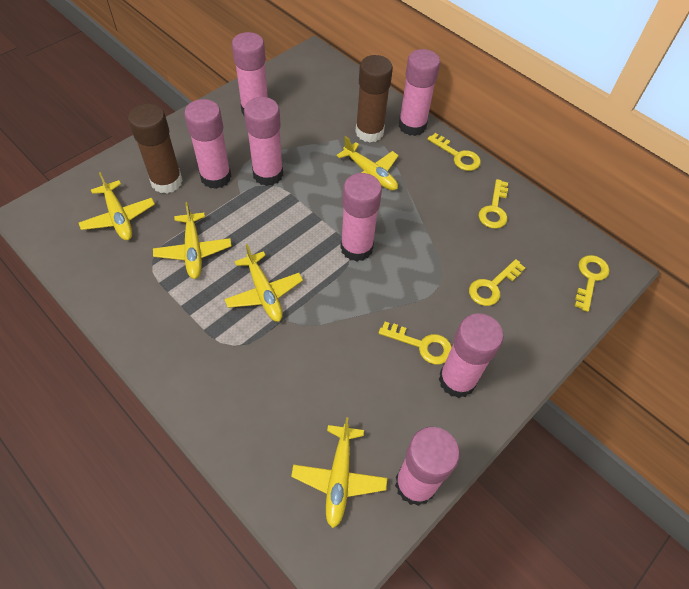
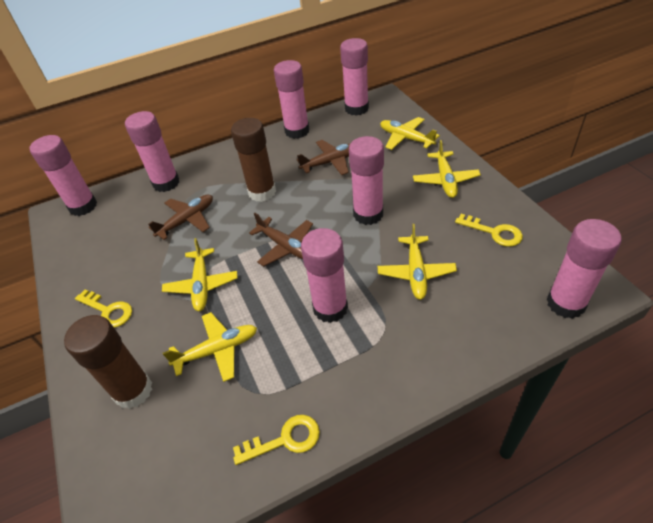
brown plane: 0 -> 3
yellow key: 5 -> 3

